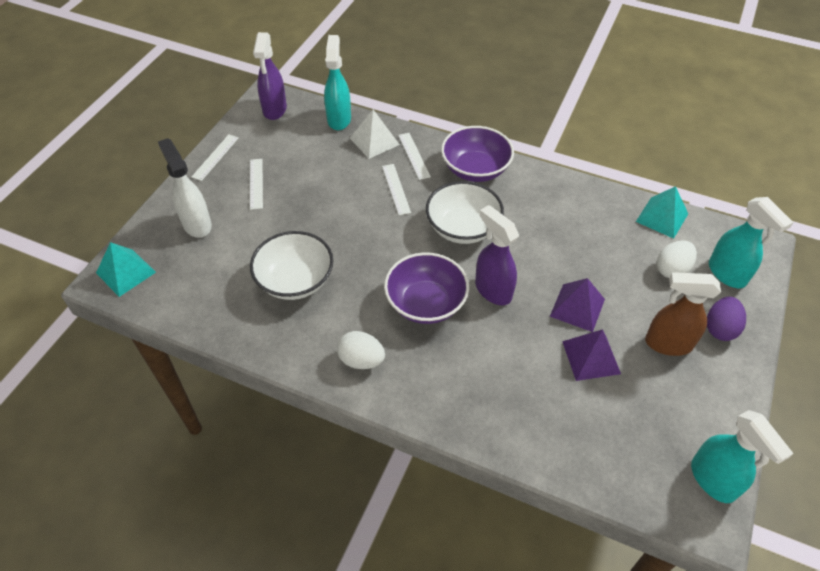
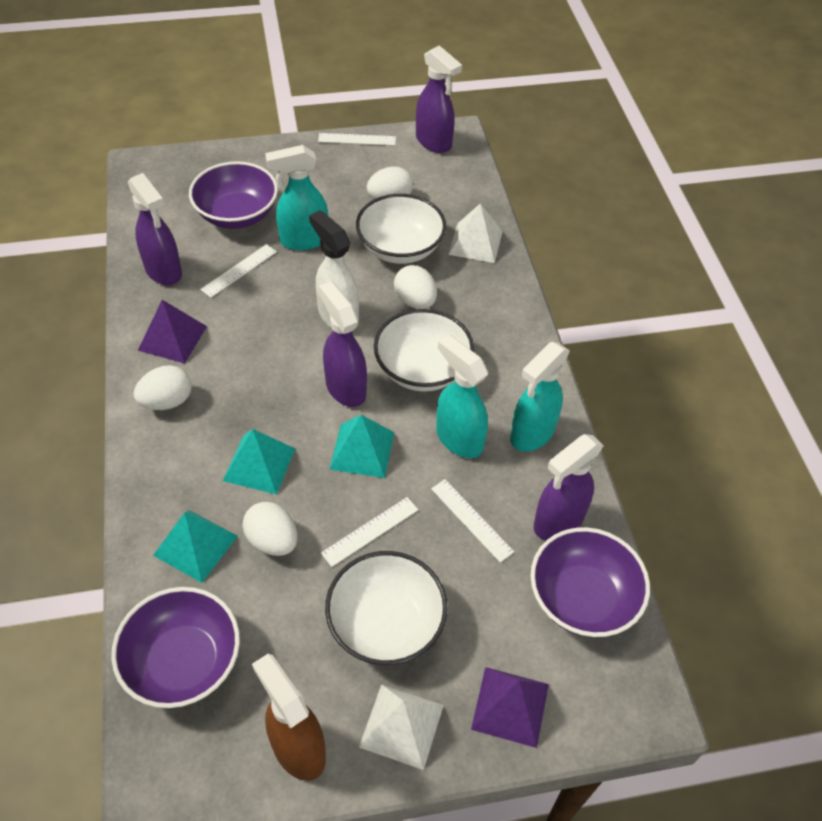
purple bowl: 2 -> 3
purple egg: 1 -> 0
purple spray bottle: 2 -> 4
turquoise pyramid: 2 -> 3
white bowl: 2 -> 3
white egg: 2 -> 4
white pyramid: 1 -> 2

